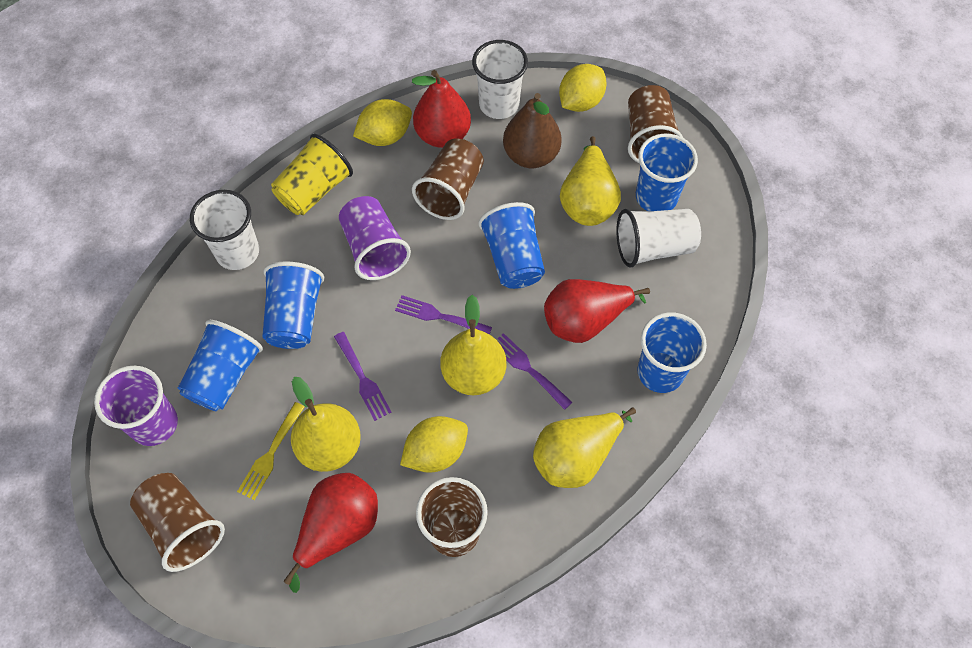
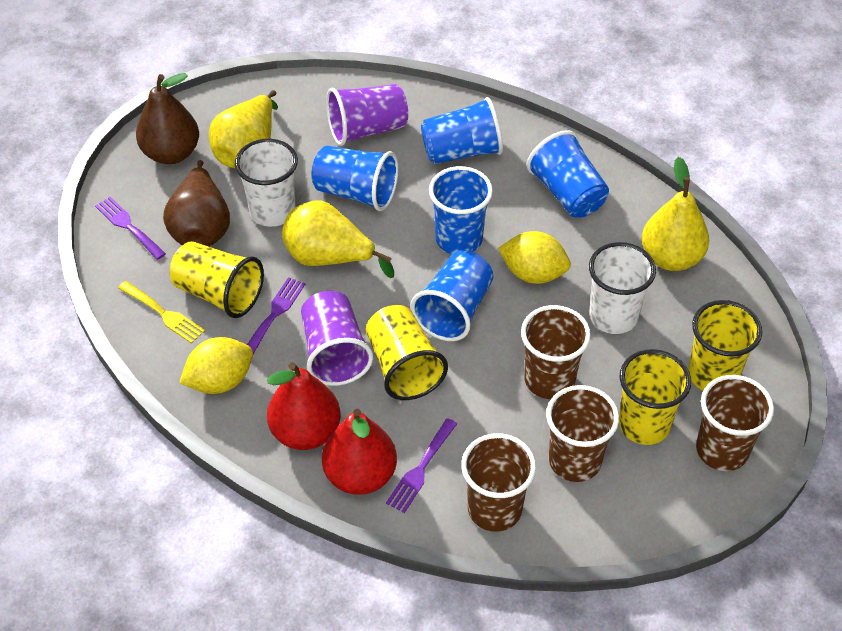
brown pear: 1 -> 2
red pear: 3 -> 2
white cup: 3 -> 2
yellow cup: 1 -> 4
yellow lemon: 3 -> 2
yellow pear: 4 -> 3

